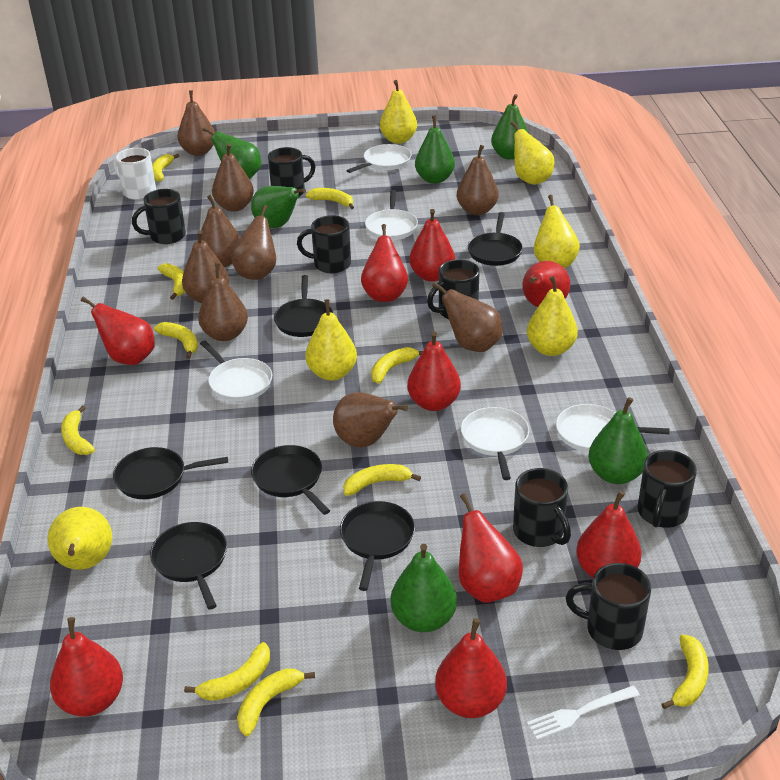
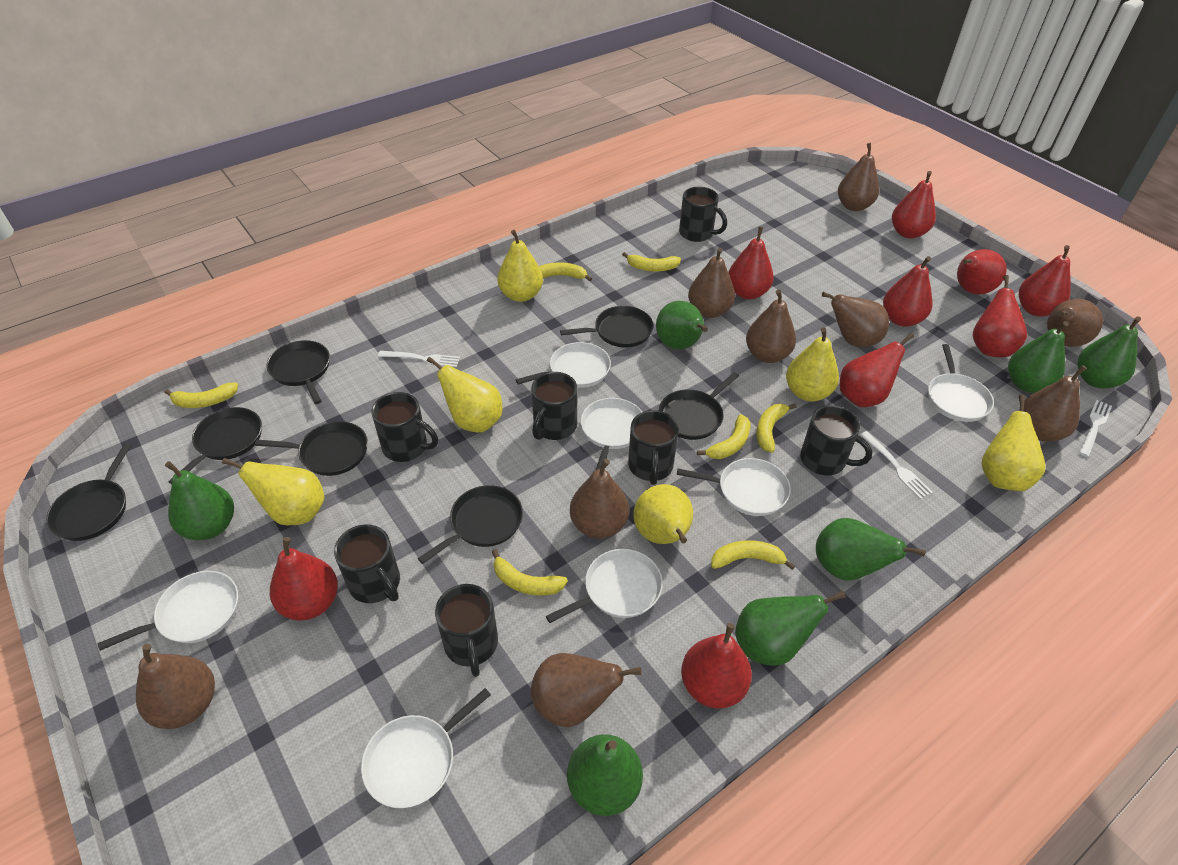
black pan: 6 -> 7
green pear: 6 -> 7
white fork: 1 -> 3
white mug: 1 -> 0
white pan: 5 -> 7
yellow banana: 10 -> 7

